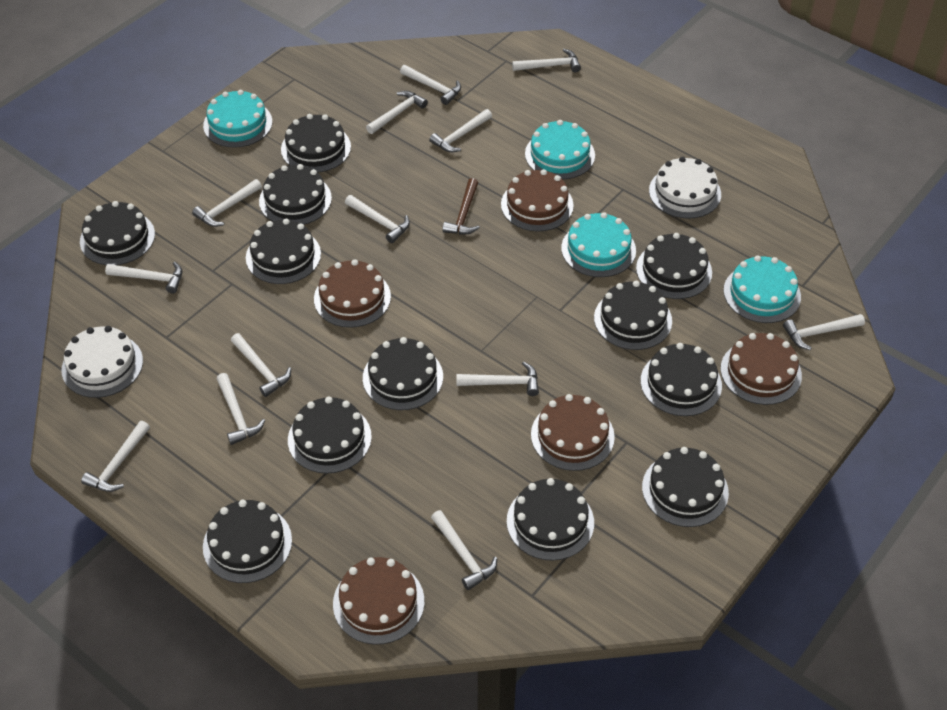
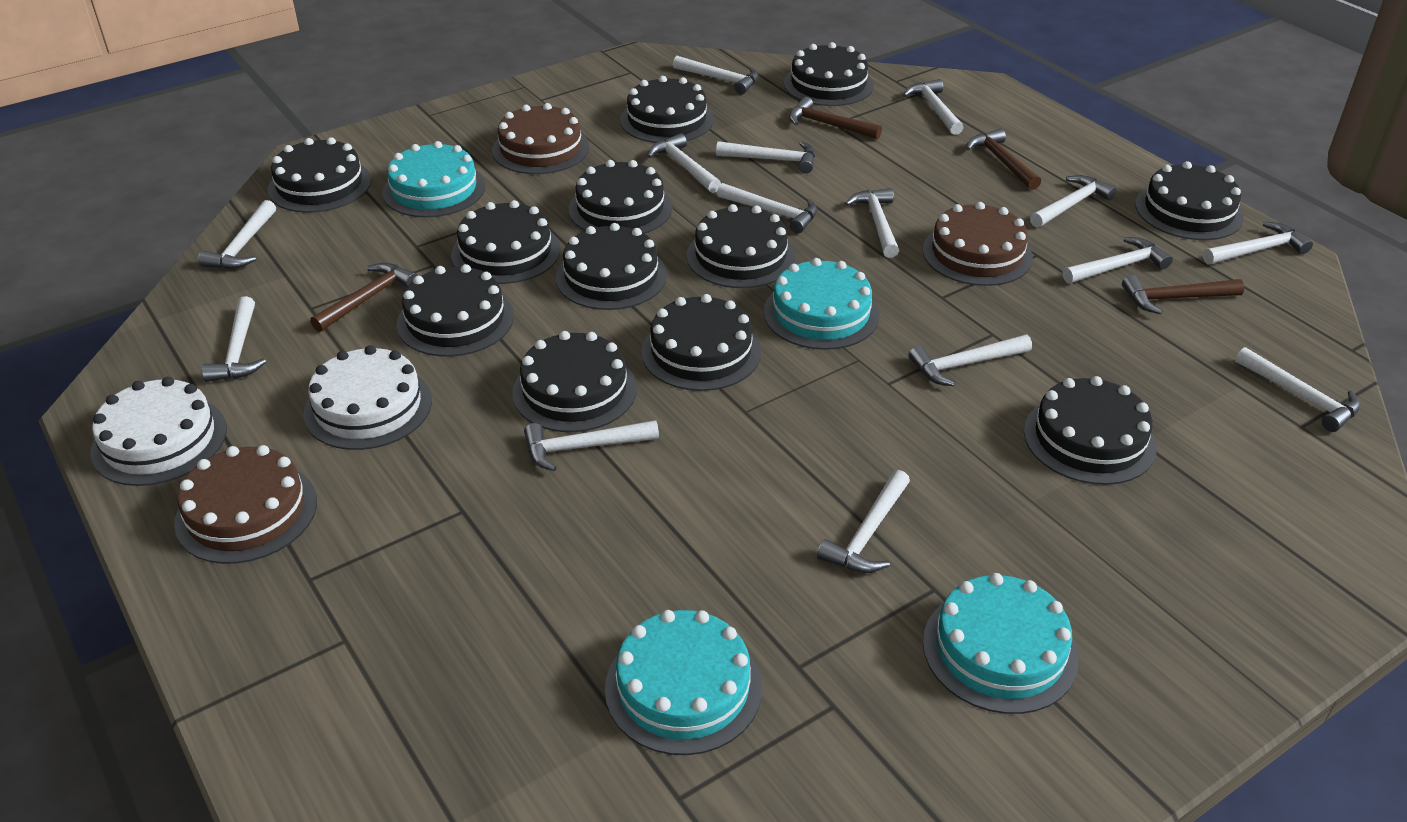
brown cake: 5 -> 3
brown hammer: 1 -> 4
white hammer: 13 -> 15

